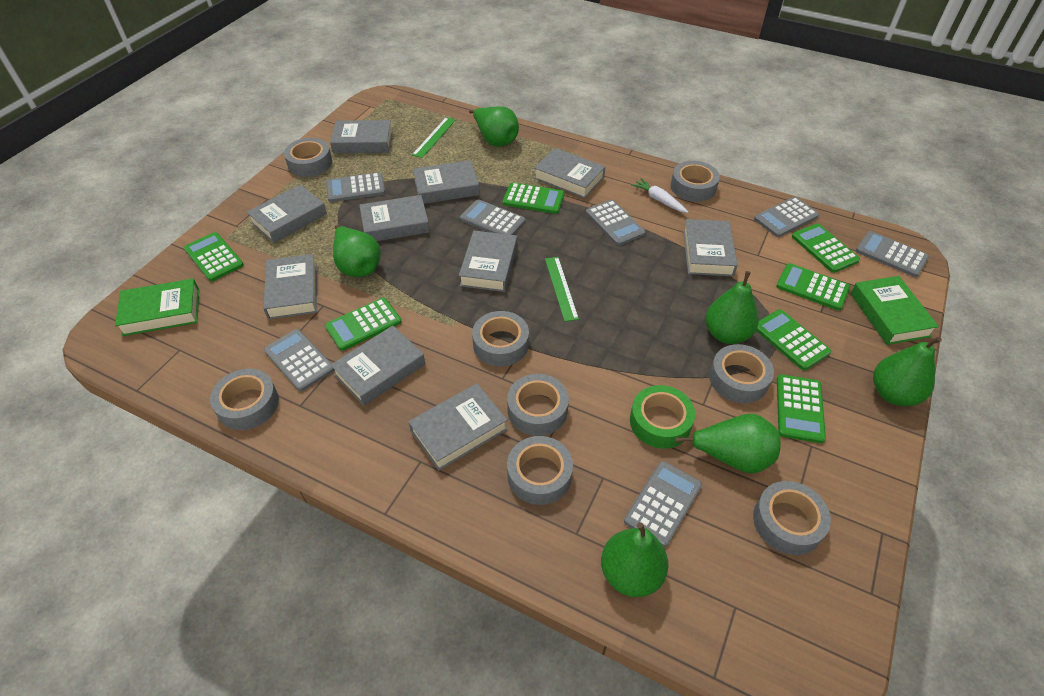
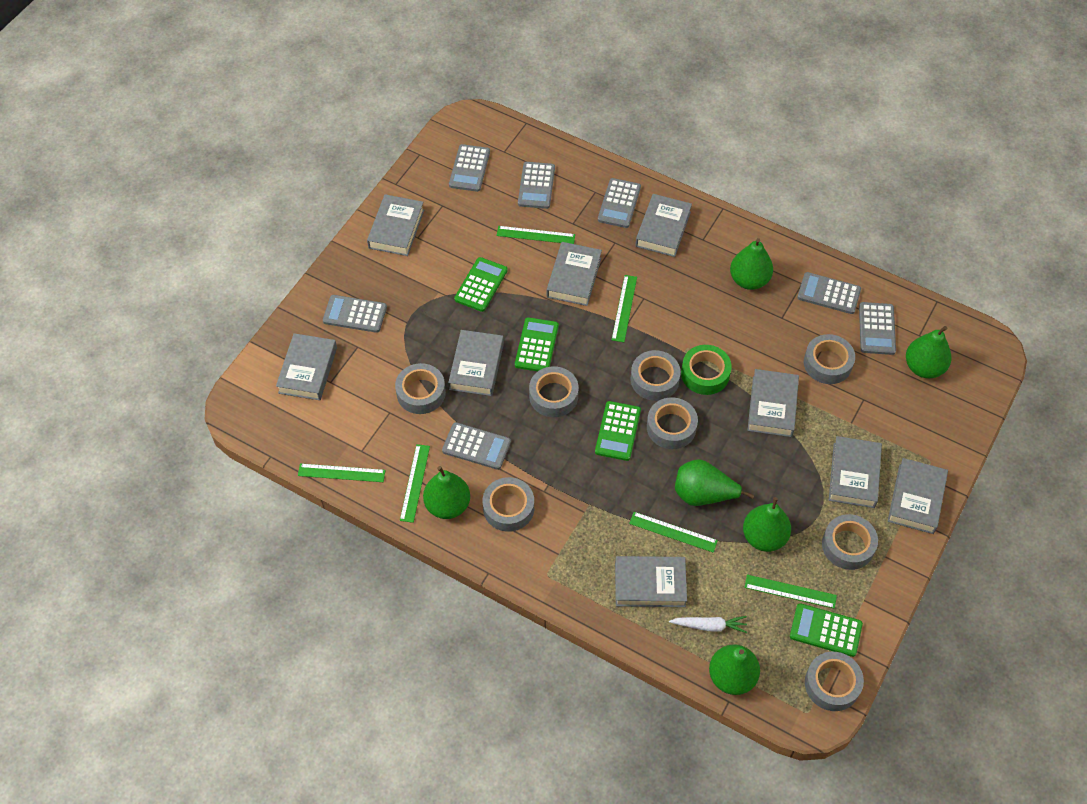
green book: 2 -> 0
green calculator: 7 -> 4
green ruler: 2 -> 6
grey book: 10 -> 9

